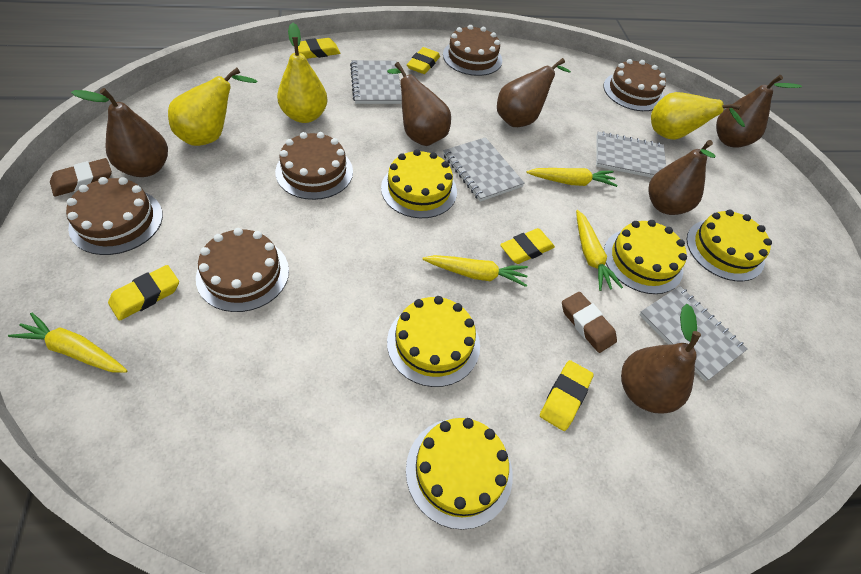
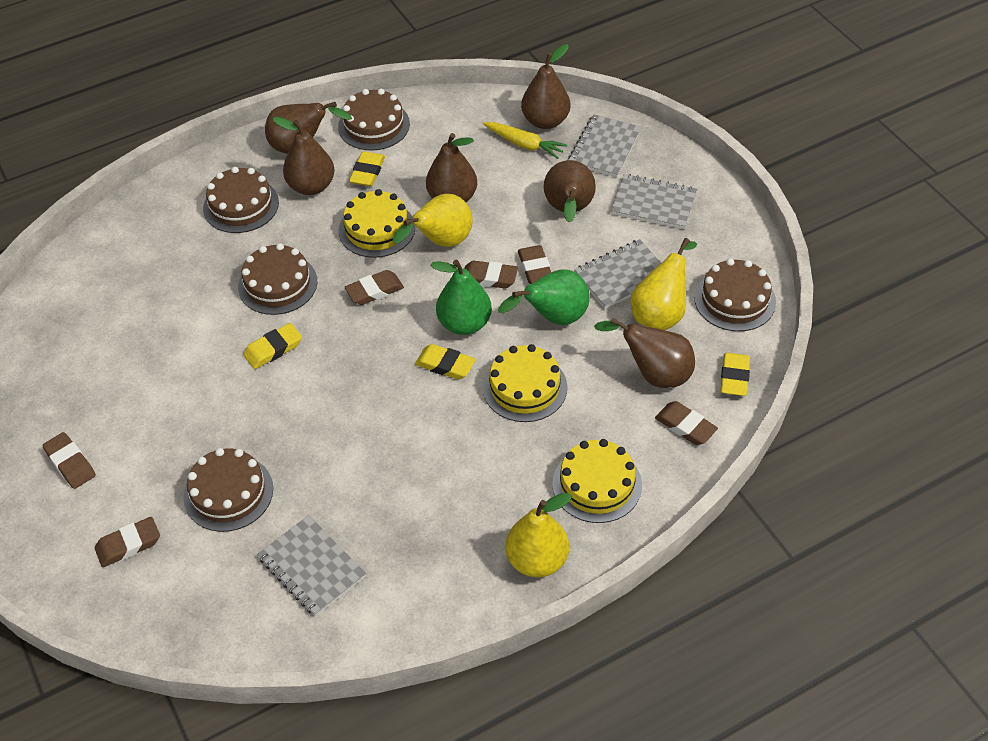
brown eraser: 2 -> 6
green pear: 0 -> 2
yellow cake: 5 -> 3
yellow carrot: 4 -> 1
yellow eraser: 5 -> 4

